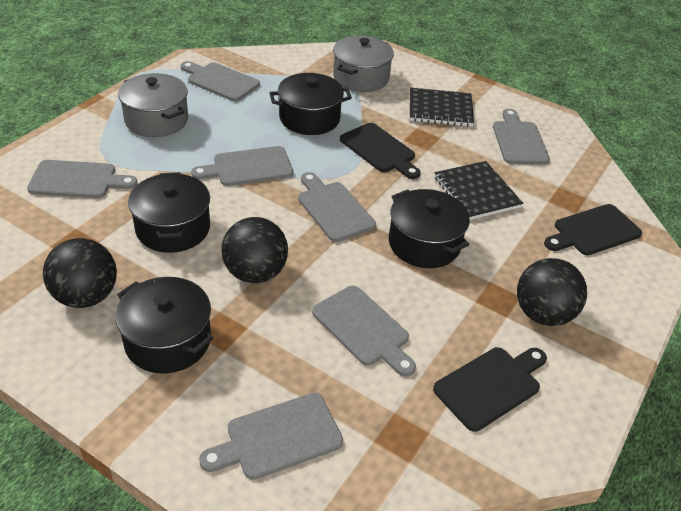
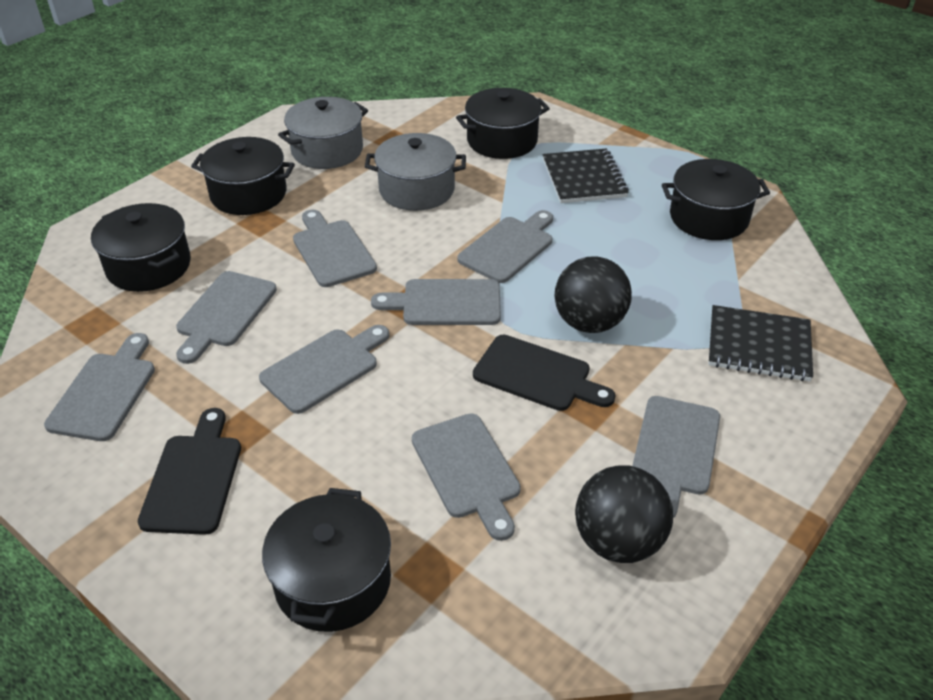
black ball: 3 -> 2
black cutting board: 3 -> 2
black pot: 4 -> 5
grey cutting board: 7 -> 8

